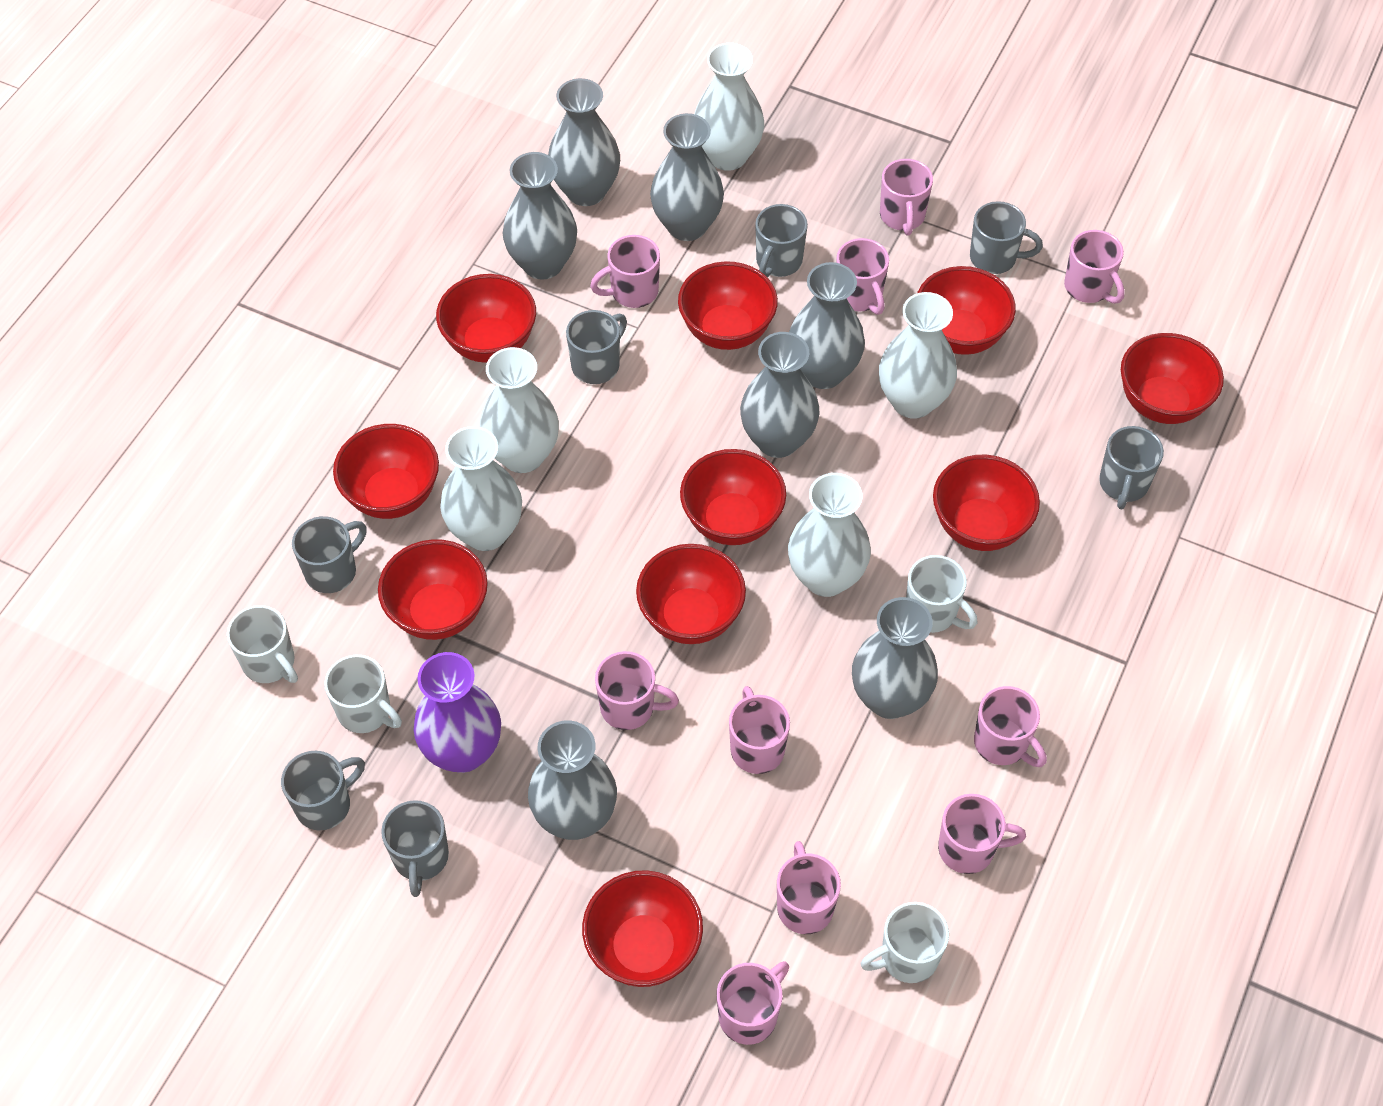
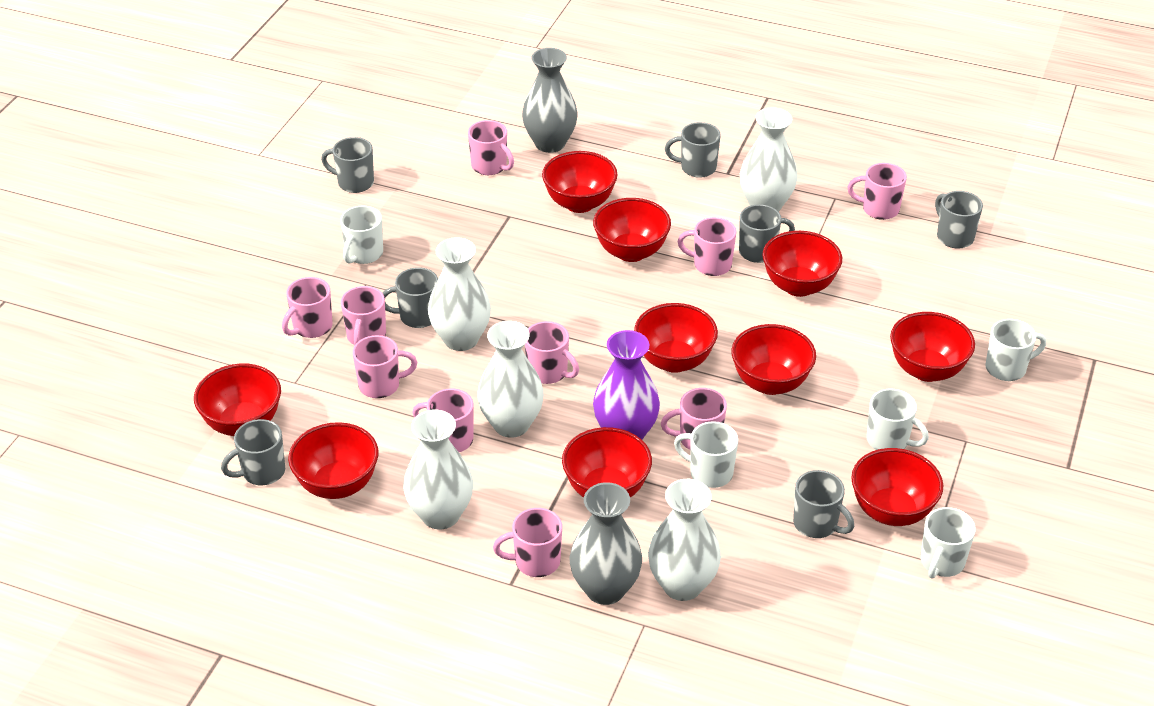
grey vase: 7 -> 2
white mug: 4 -> 5

